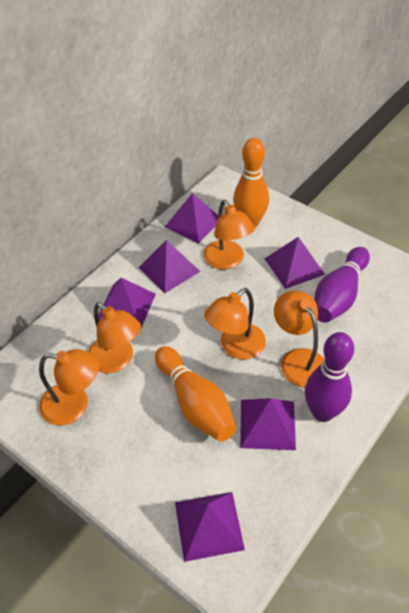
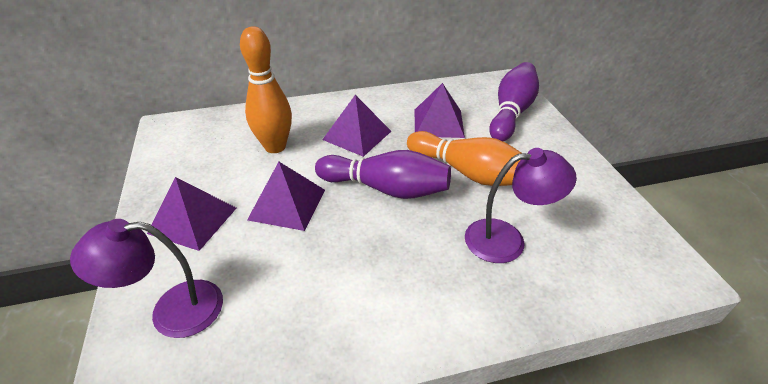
orange lamp: 5 -> 0
purple lamp: 0 -> 2
purple pyramid: 6 -> 4

